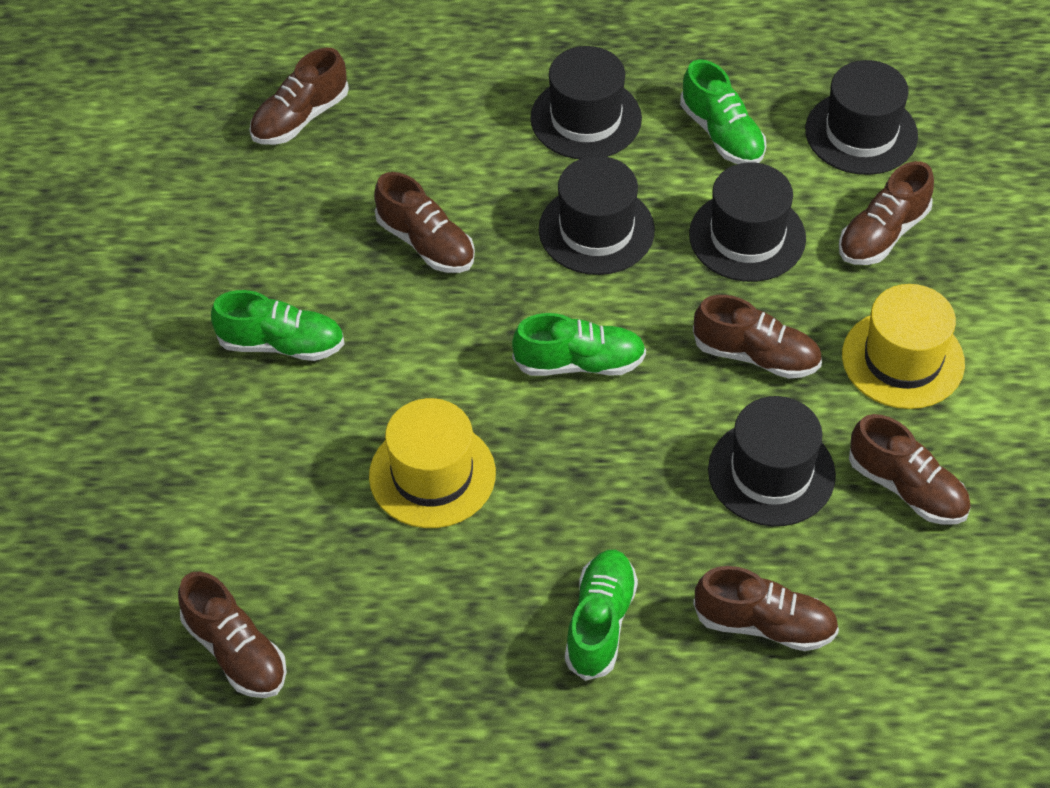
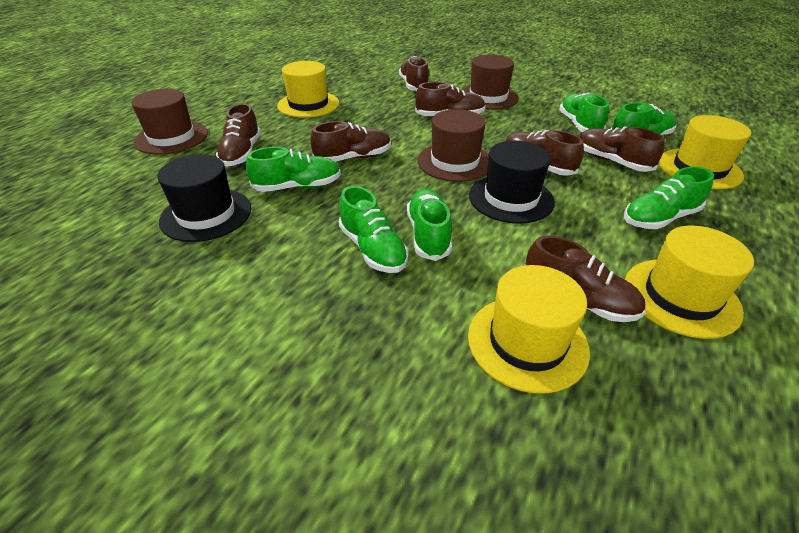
black hat: 5 -> 2
brown hat: 0 -> 3
green shoe: 4 -> 6
yellow hat: 2 -> 4

